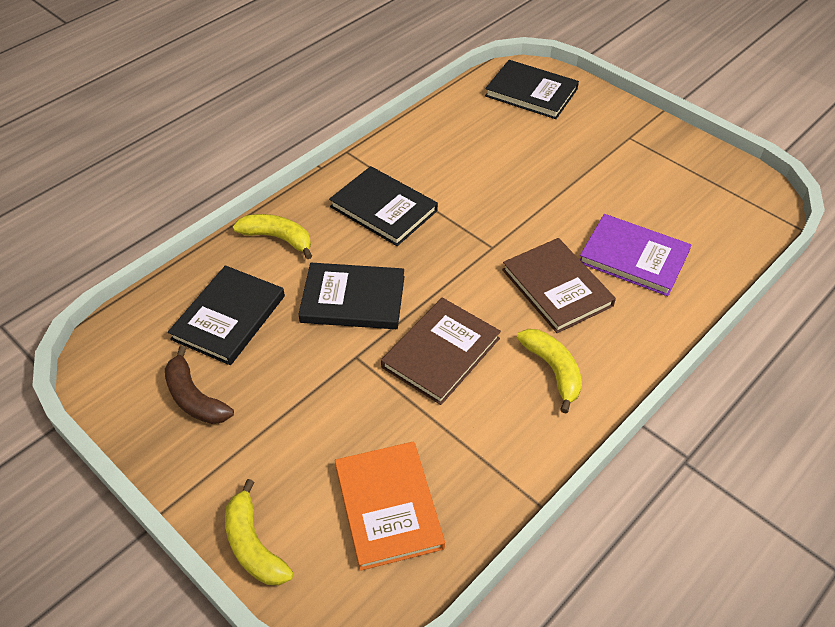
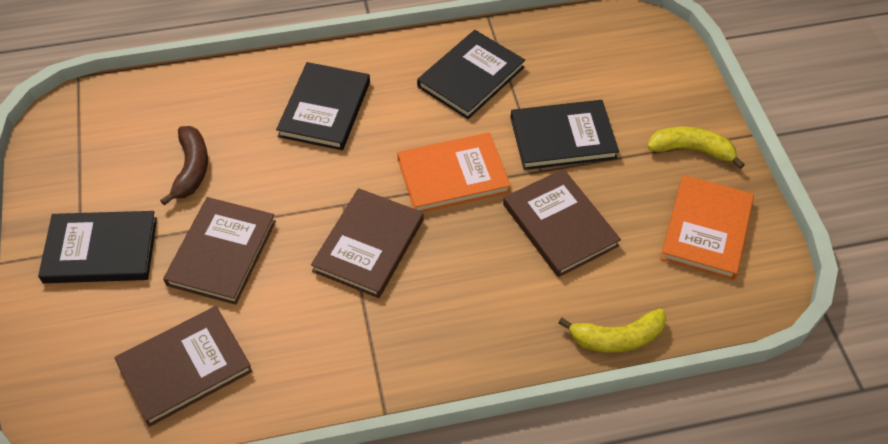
brown book: 2 -> 4
orange book: 1 -> 2
purple book: 1 -> 0
yellow banana: 3 -> 2

